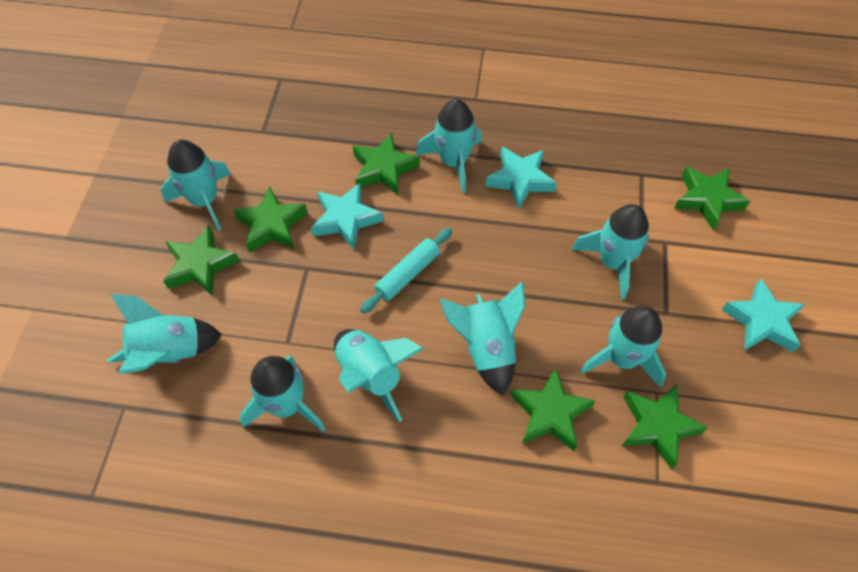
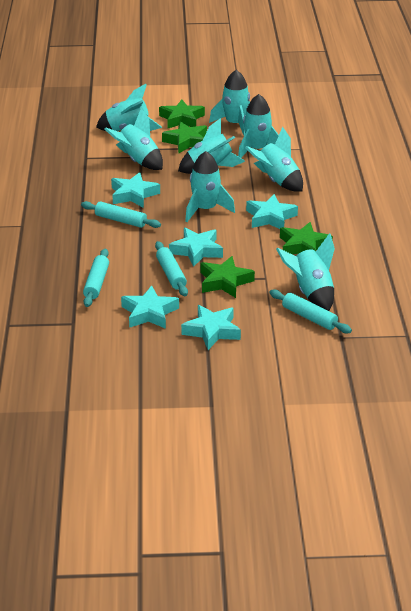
green star: 6 -> 4
turquoise rolling pin: 1 -> 4
turquoise star: 3 -> 5

